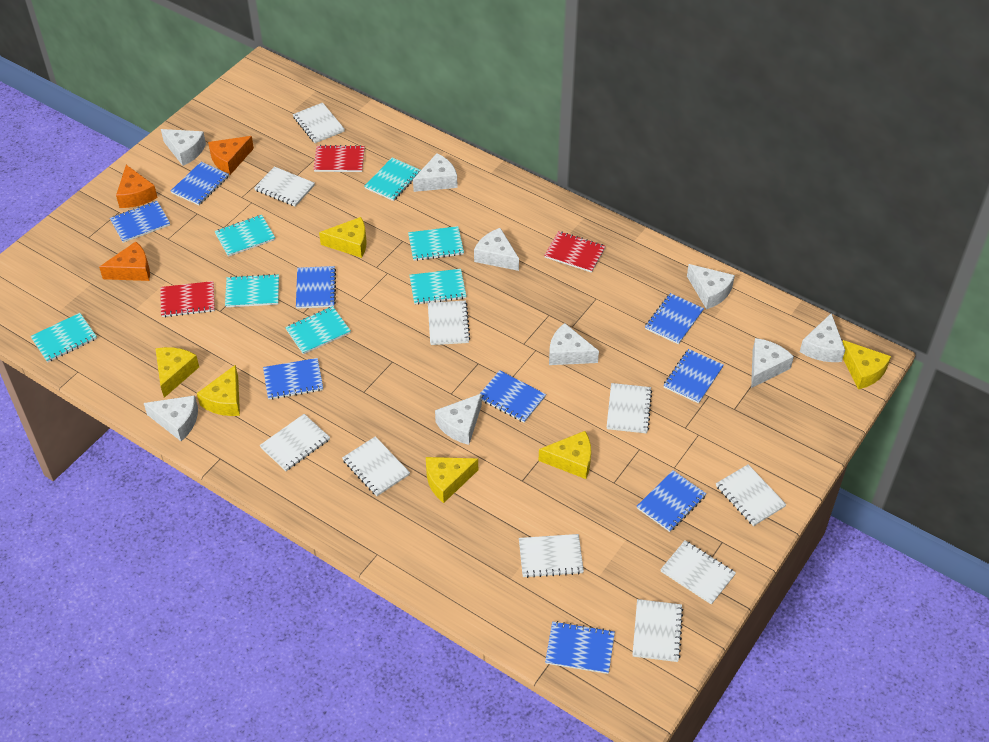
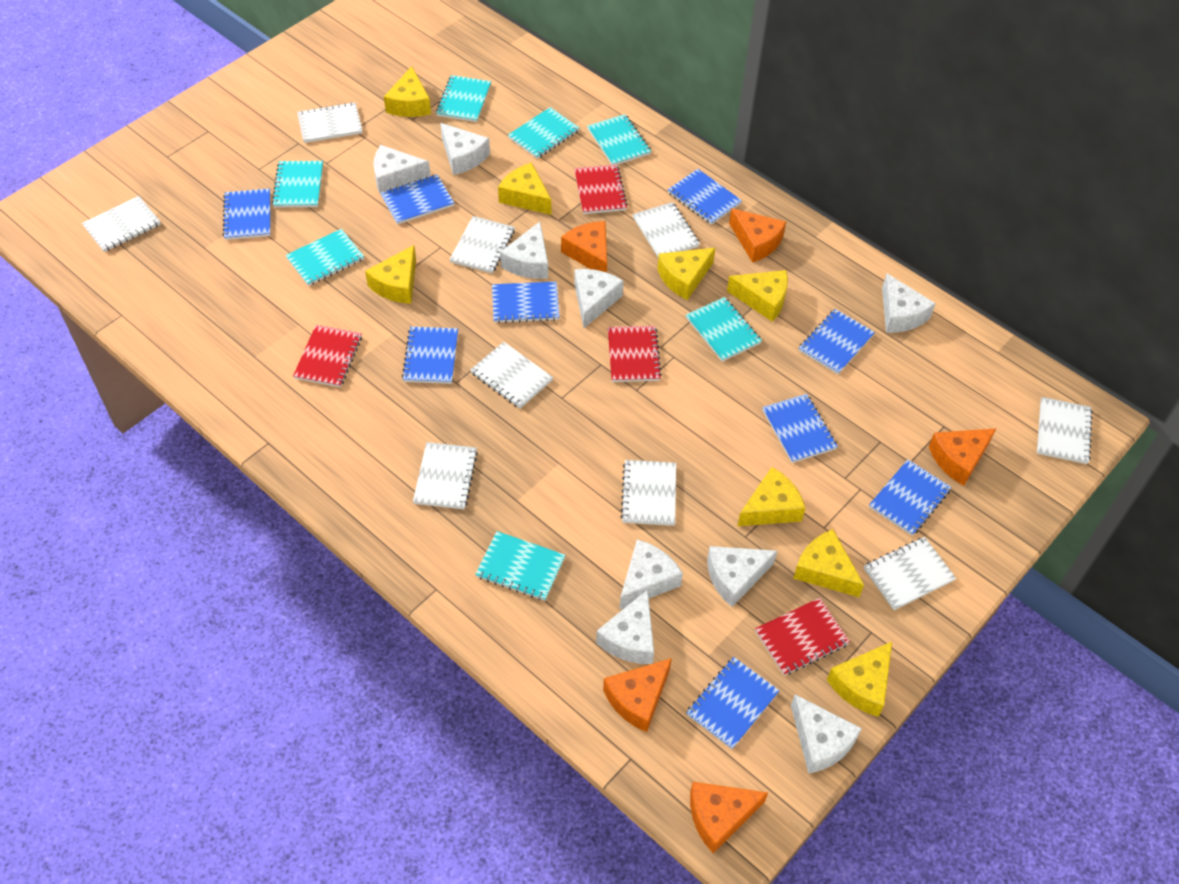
orange cheese: 3 -> 5
red notebook: 3 -> 4
white notebook: 10 -> 9
yellow cheese: 6 -> 8

